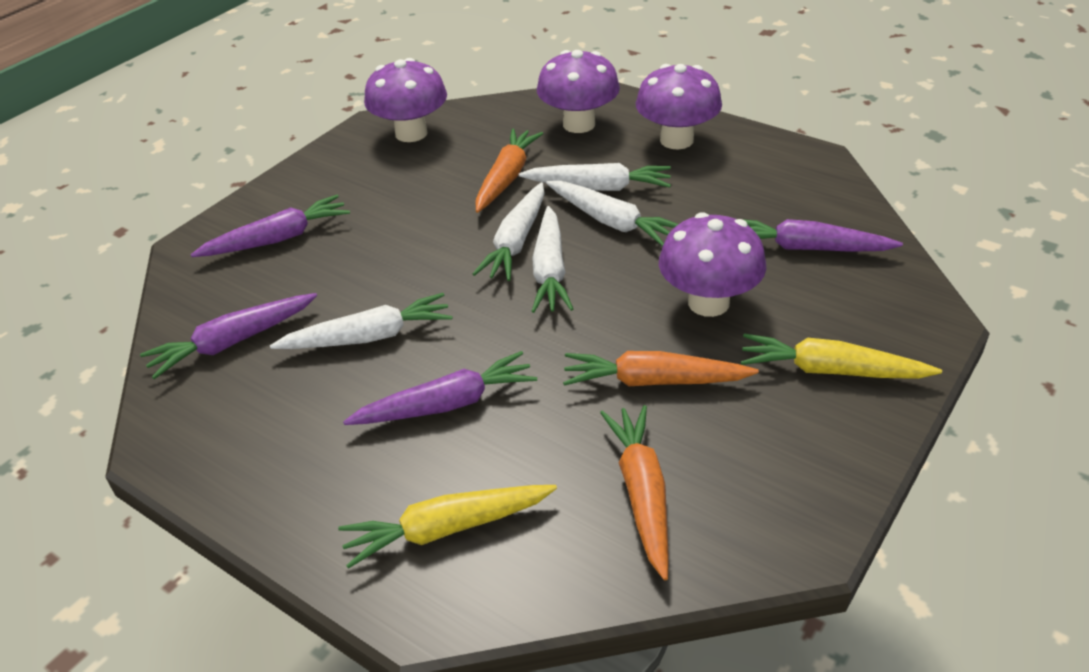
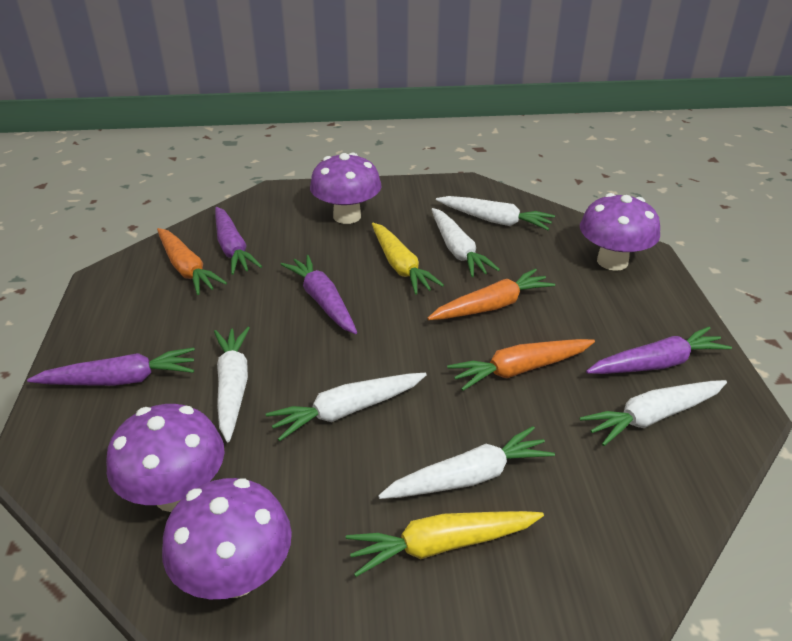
white carrot: 5 -> 6

